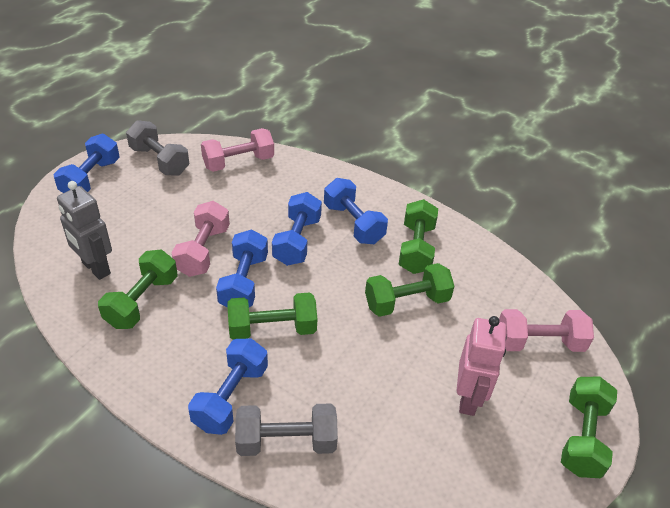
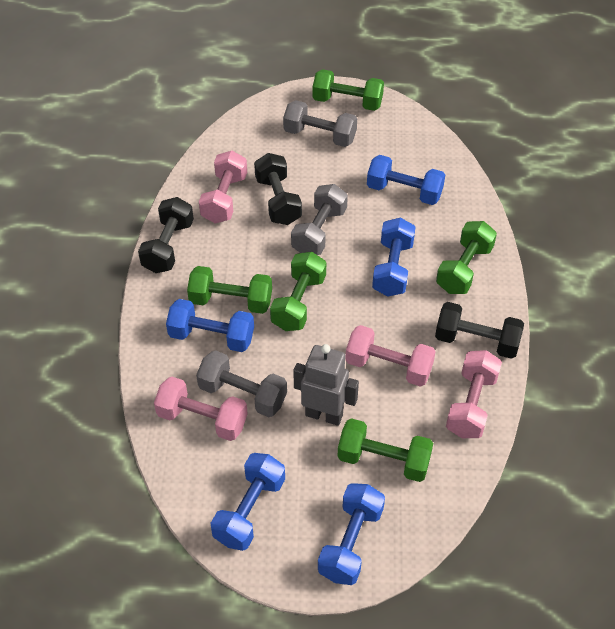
black dumbbell: 0 -> 3
grey dumbbell: 2 -> 3
pink dumbbell: 3 -> 4
pink robot: 1 -> 0

